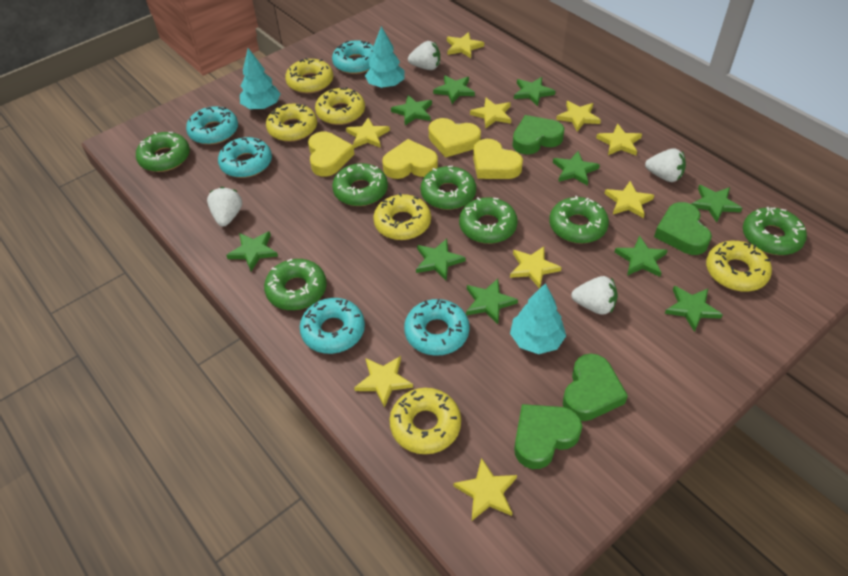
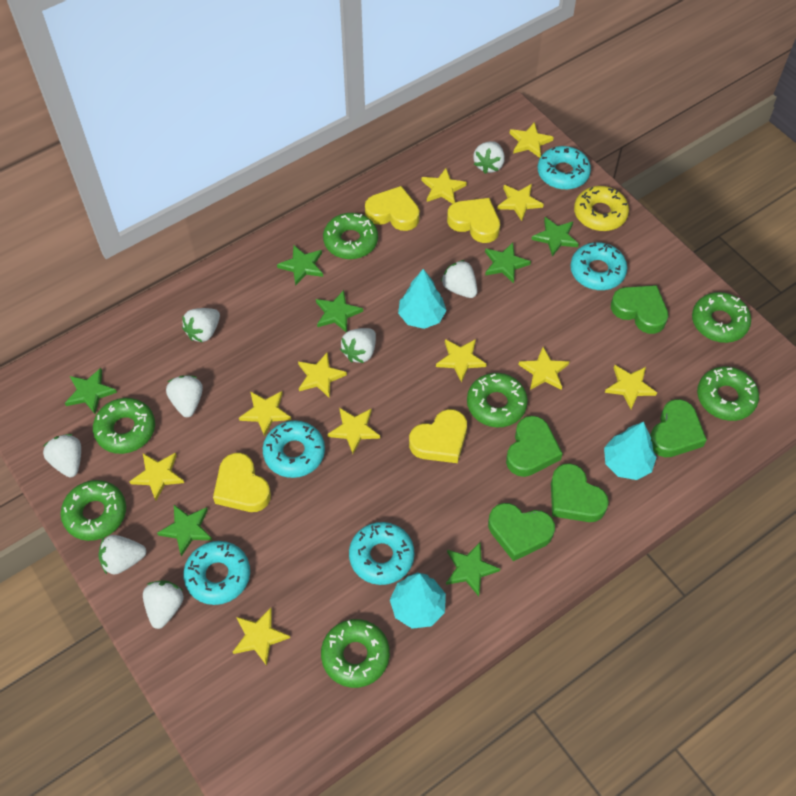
green heart: 4 -> 5
green star: 10 -> 7
white strawberry: 4 -> 8
yellow donut: 6 -> 1
yellow star: 9 -> 11

